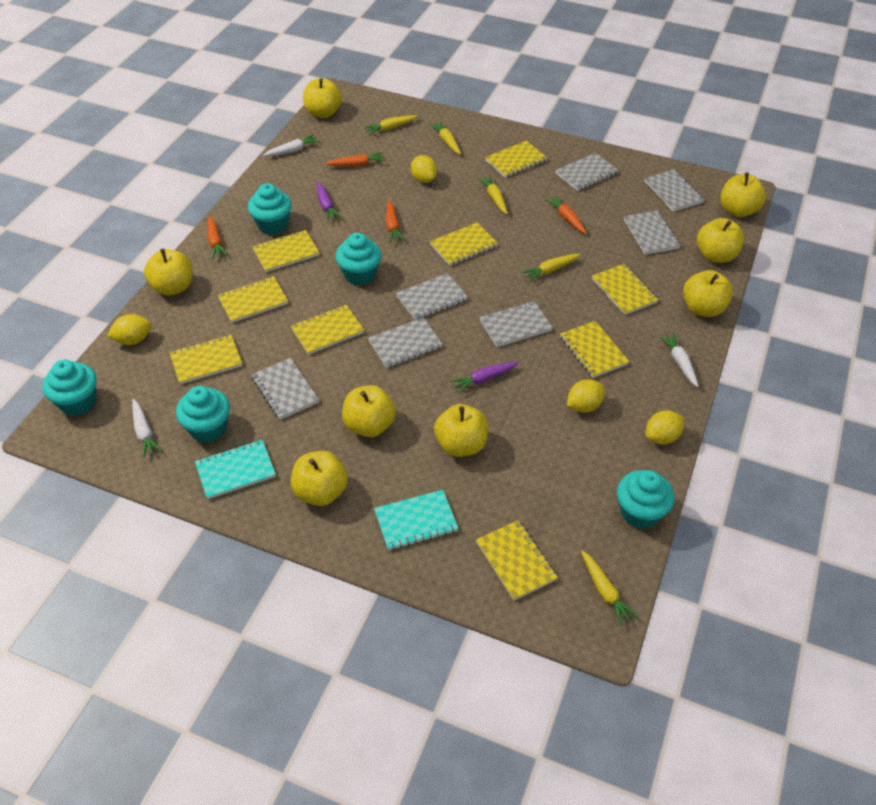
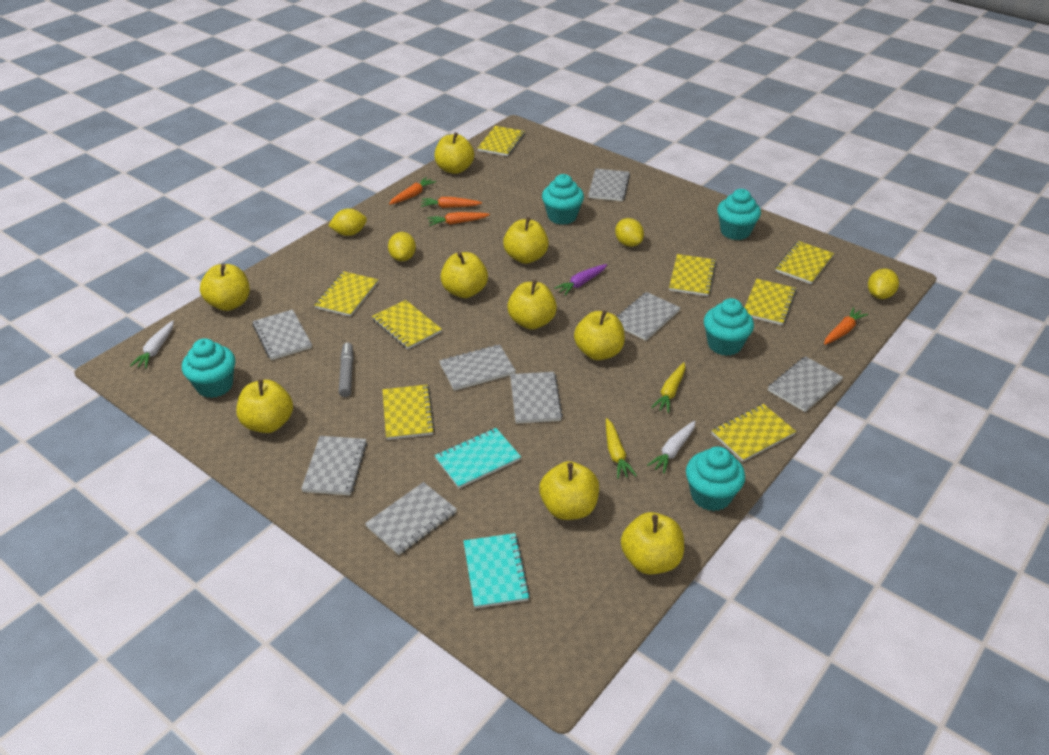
grey marker: 0 -> 1
grey notebook: 7 -> 8
purple carrot: 2 -> 1
white carrot: 3 -> 2
yellow apple: 8 -> 9
yellow carrot: 5 -> 2
yellow notebook: 9 -> 8

